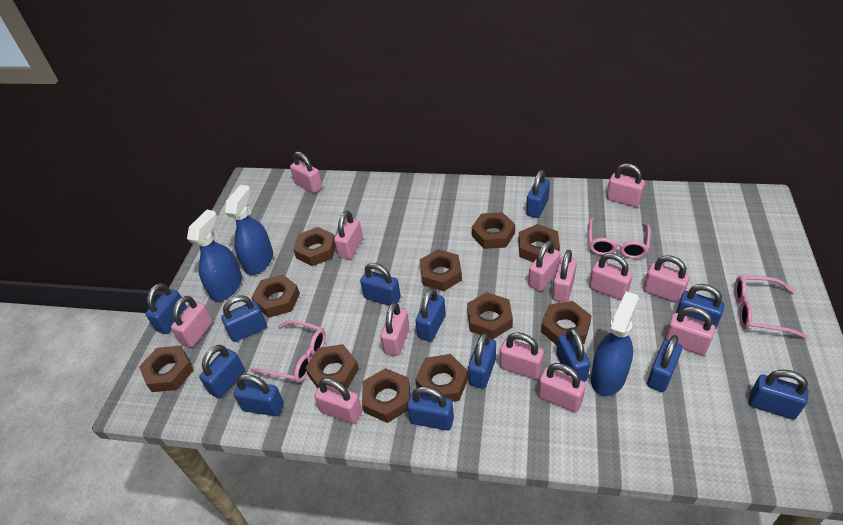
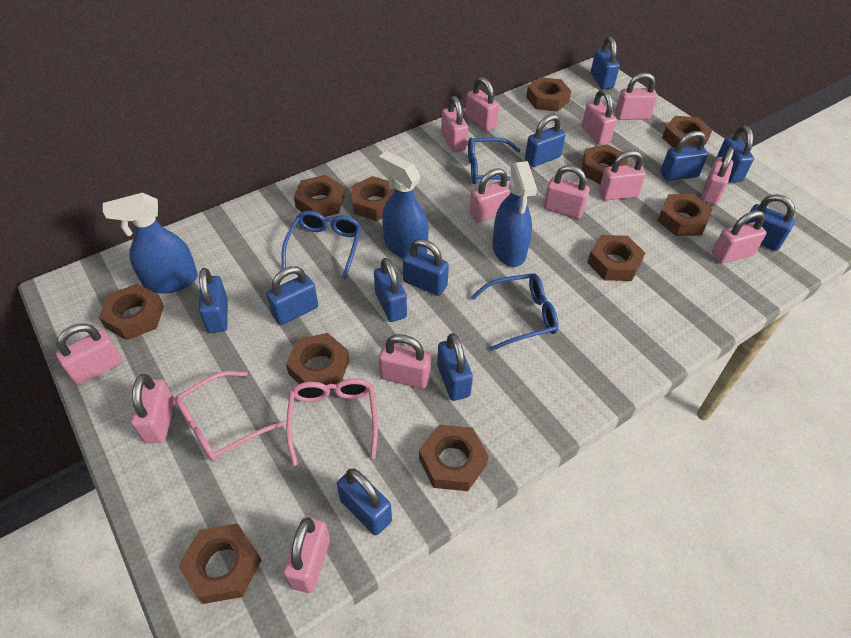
blue glasses: 0 -> 3
blue padlock: 13 -> 11
pink glasses: 3 -> 2

